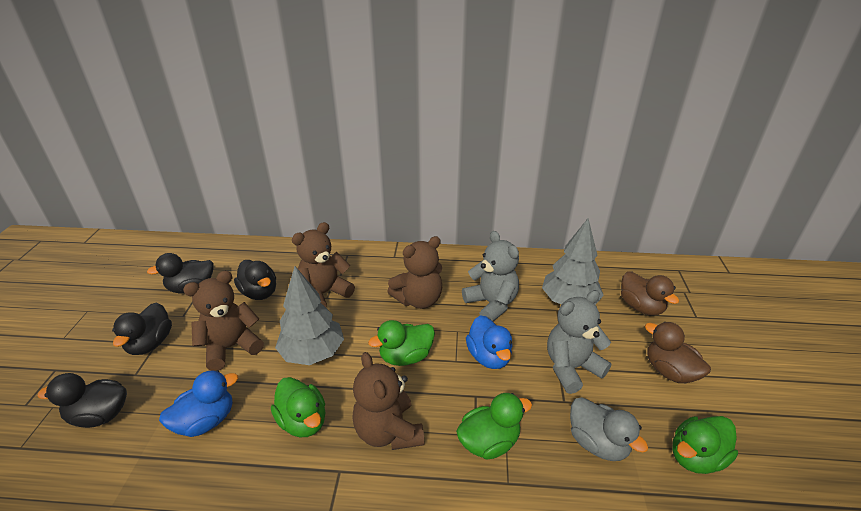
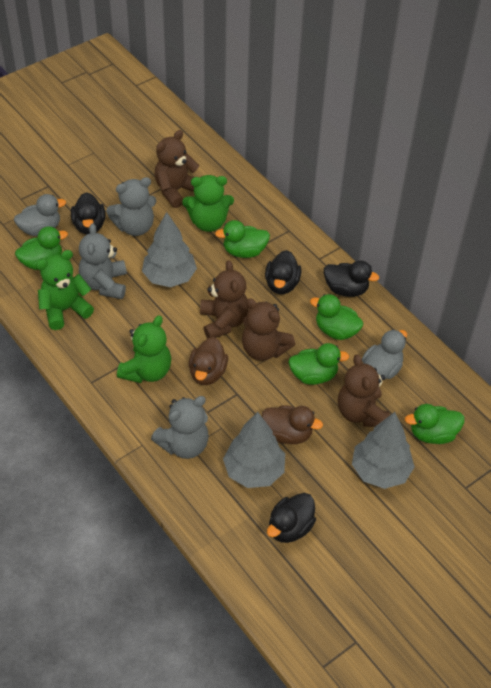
blue duck: 2 -> 0
green duck: 4 -> 5
green teddy bear: 0 -> 3
grey duck: 1 -> 2
grey teddy bear: 2 -> 3
grey tree: 2 -> 3

